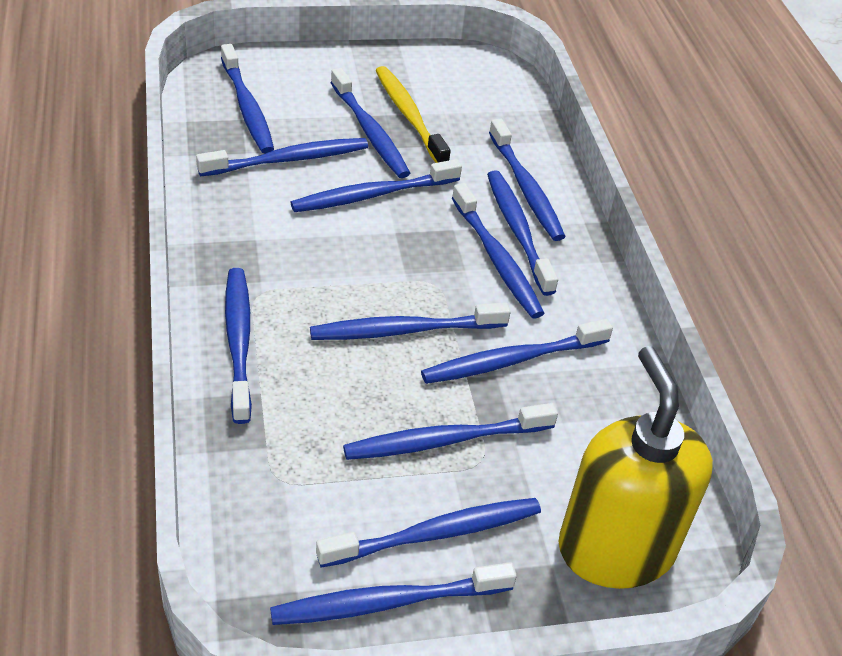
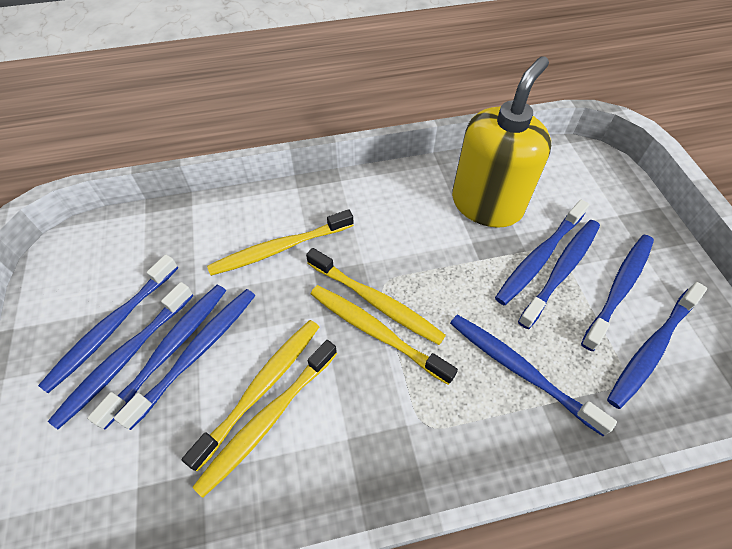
blue toothbrush: 13 -> 9
yellow toothbrush: 1 -> 5

